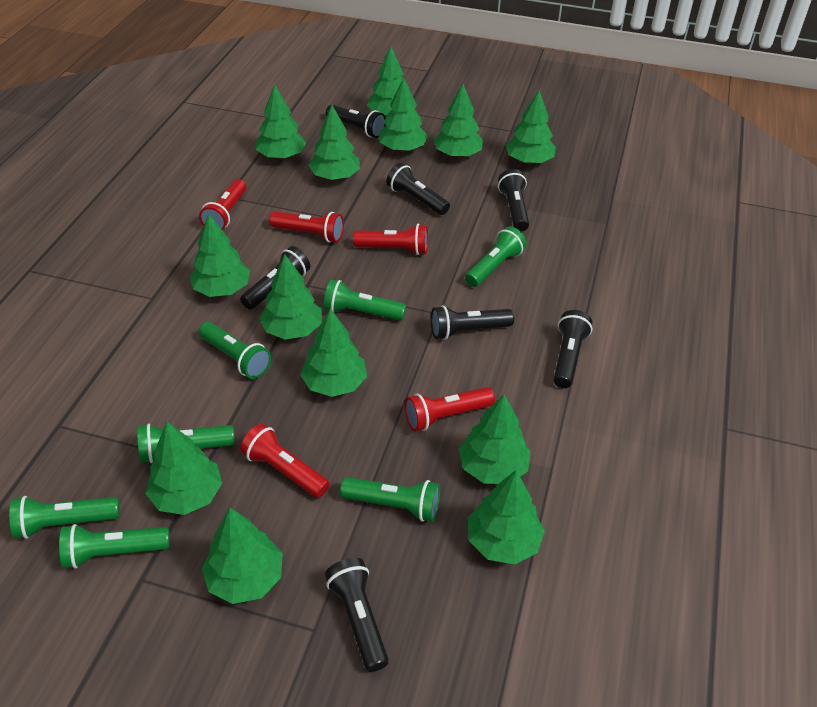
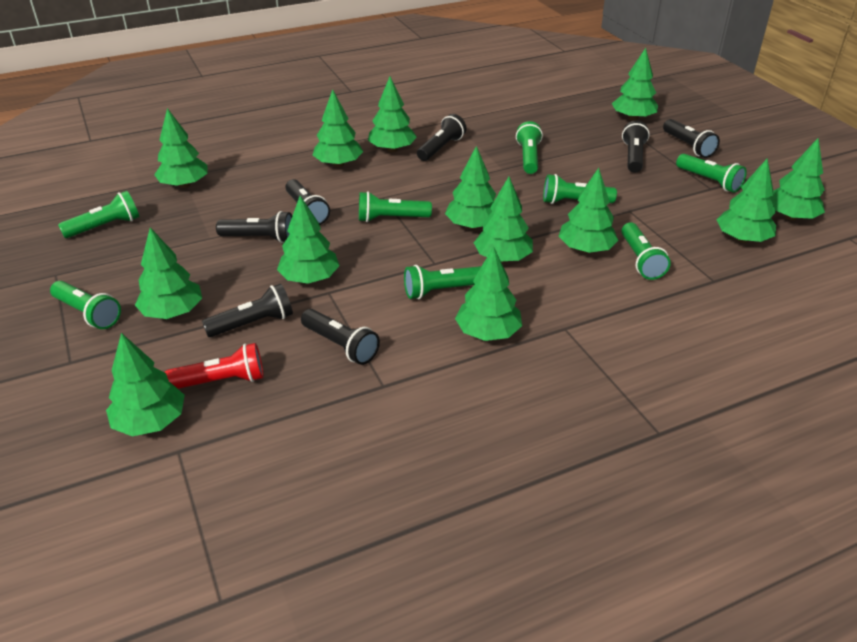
green flashlight: 7 -> 8
red flashlight: 5 -> 1

